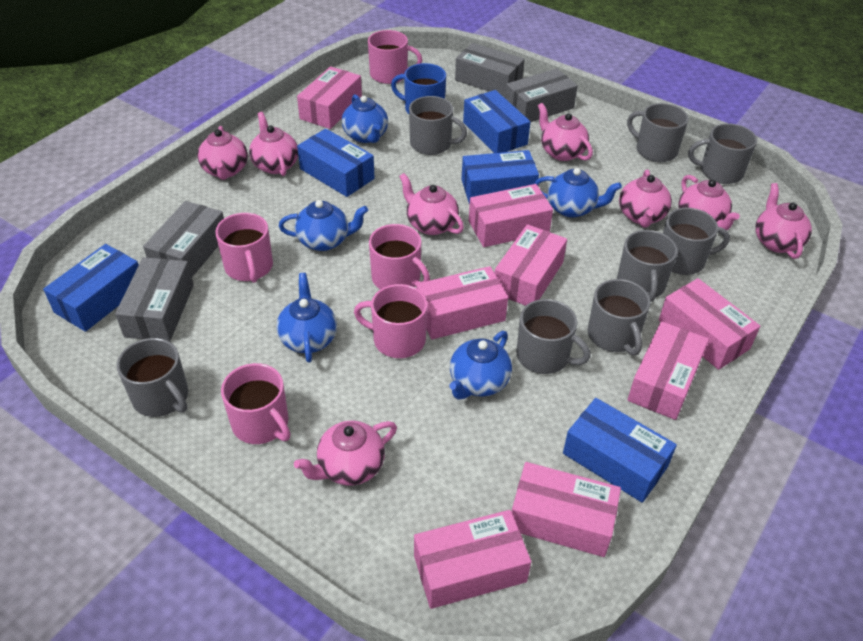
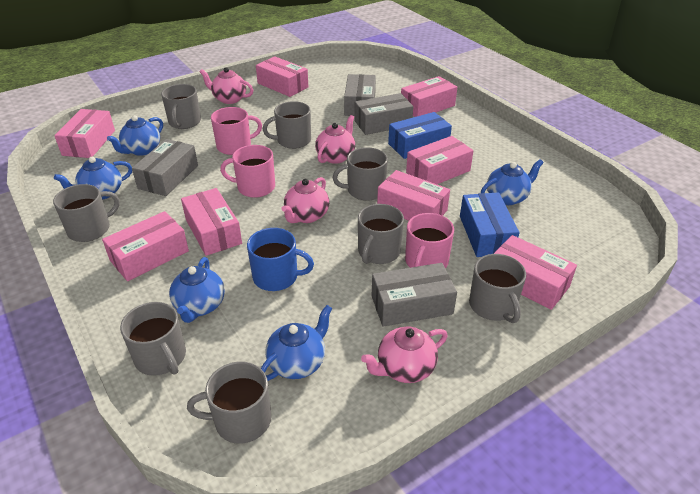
blue box: 5 -> 2
pink mug: 5 -> 3
pink teapot: 8 -> 4

